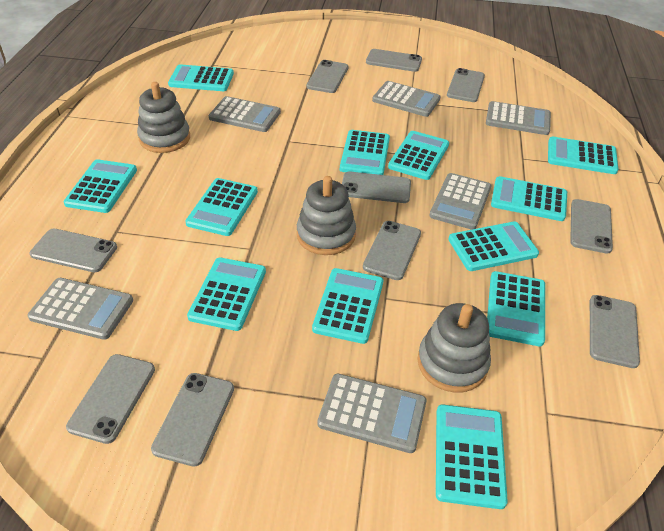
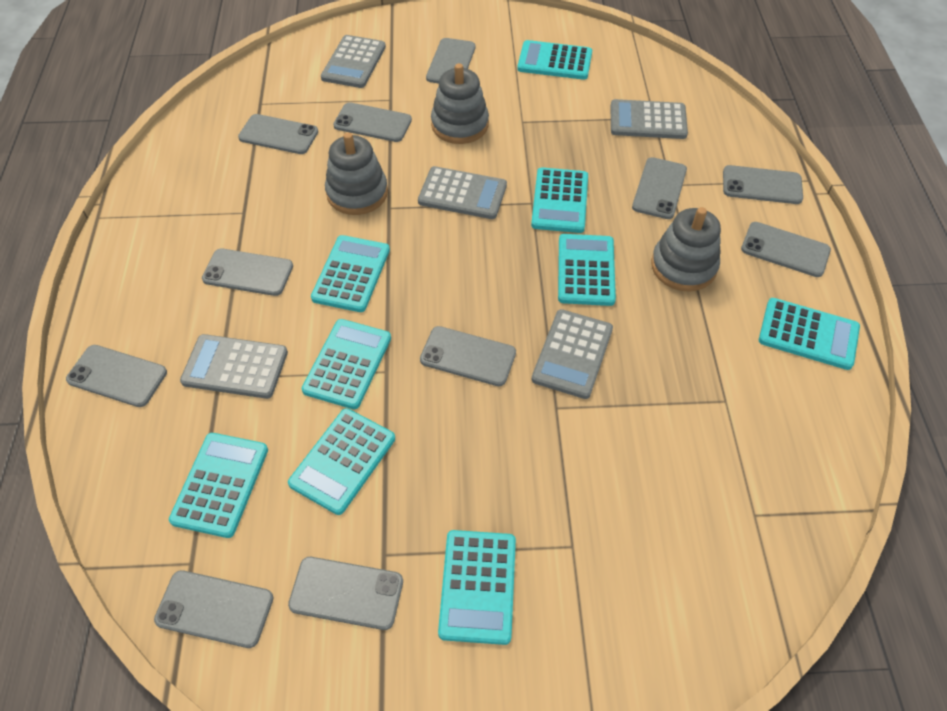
grey calculator: 6 -> 5
grey phone: 10 -> 11
turquoise calculator: 12 -> 9

